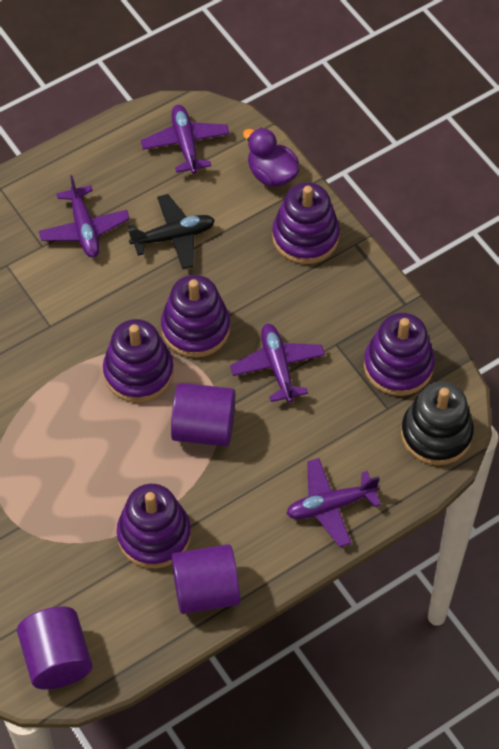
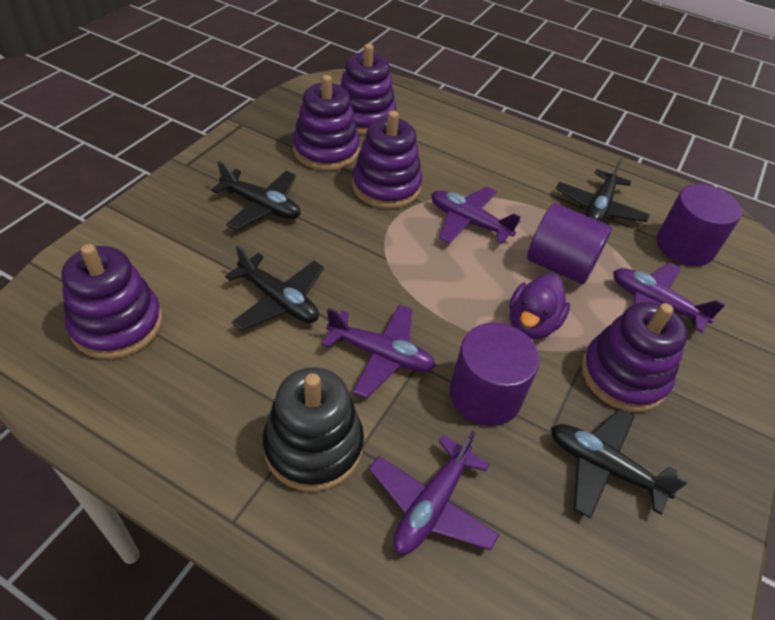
black plane: 1 -> 4

